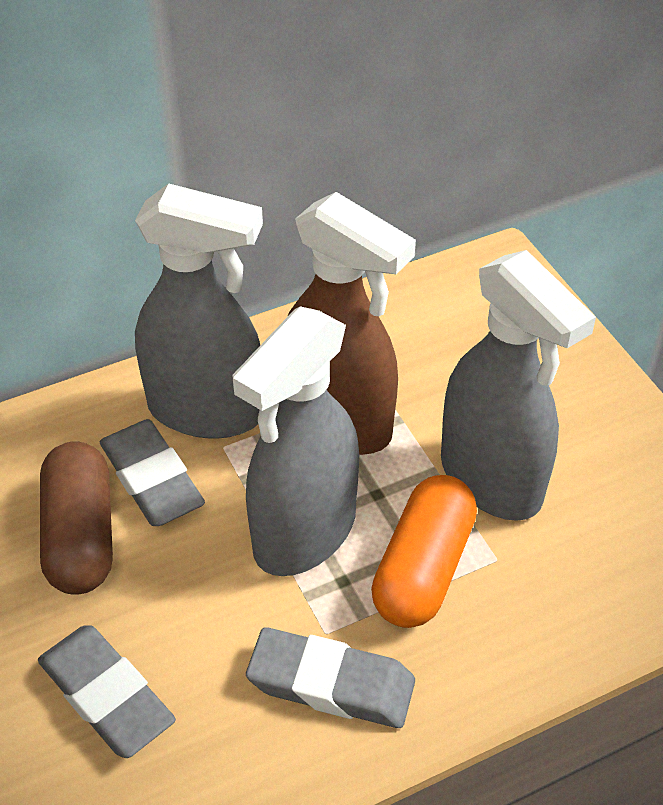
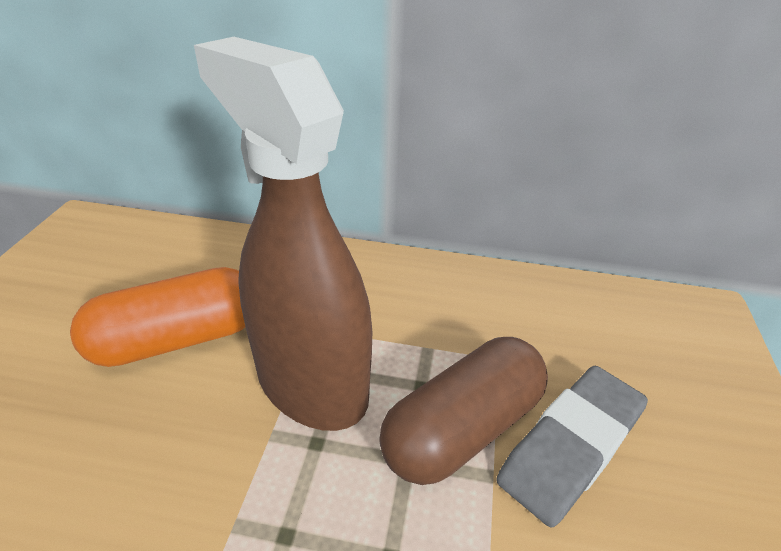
grey eraser: 3 -> 1
grey spray bottle: 3 -> 0

